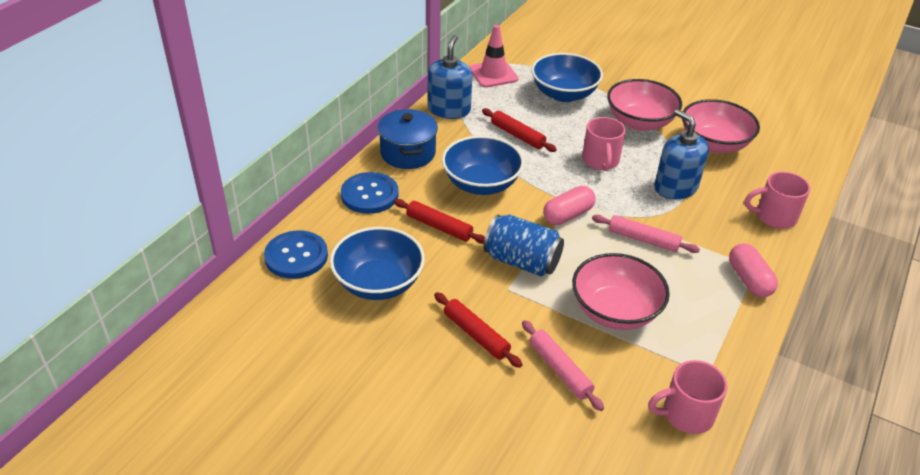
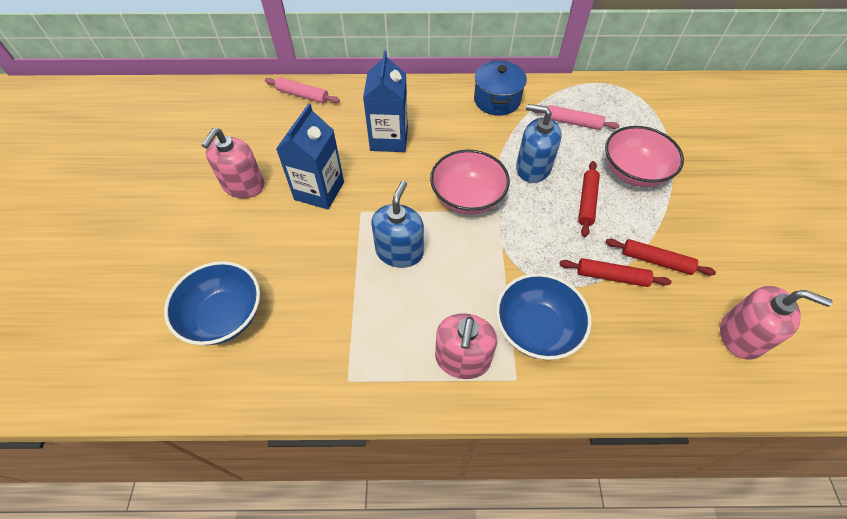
blue bowl: 3 -> 2
blue button: 2 -> 0
blue can: 1 -> 0
blue carton: 0 -> 2
pink bowl: 3 -> 2
pink capsule: 2 -> 0
pink mug: 3 -> 0
pink soap dispenser: 0 -> 3
pink traffic cone: 1 -> 0

